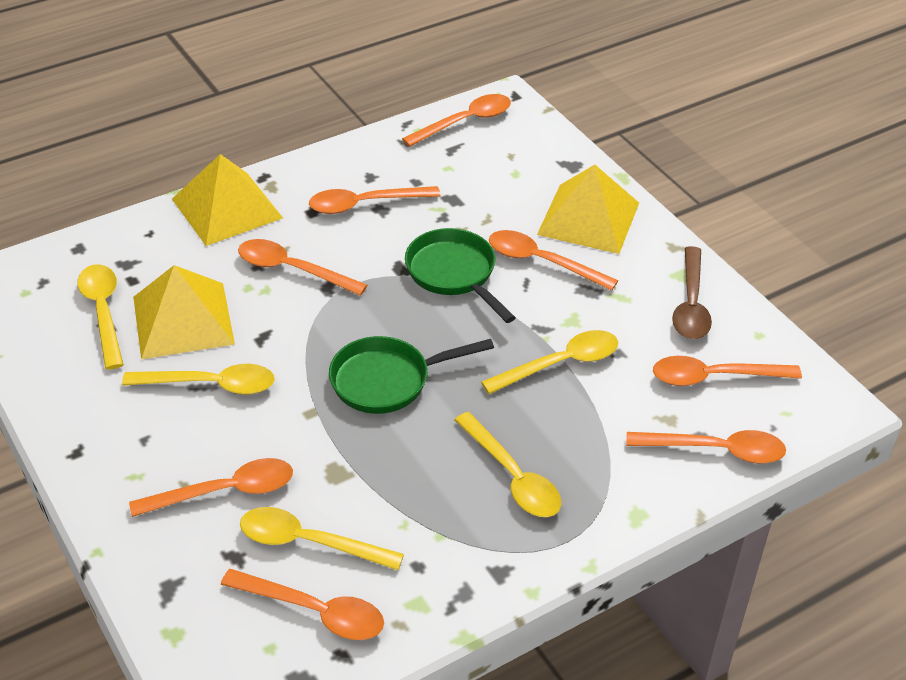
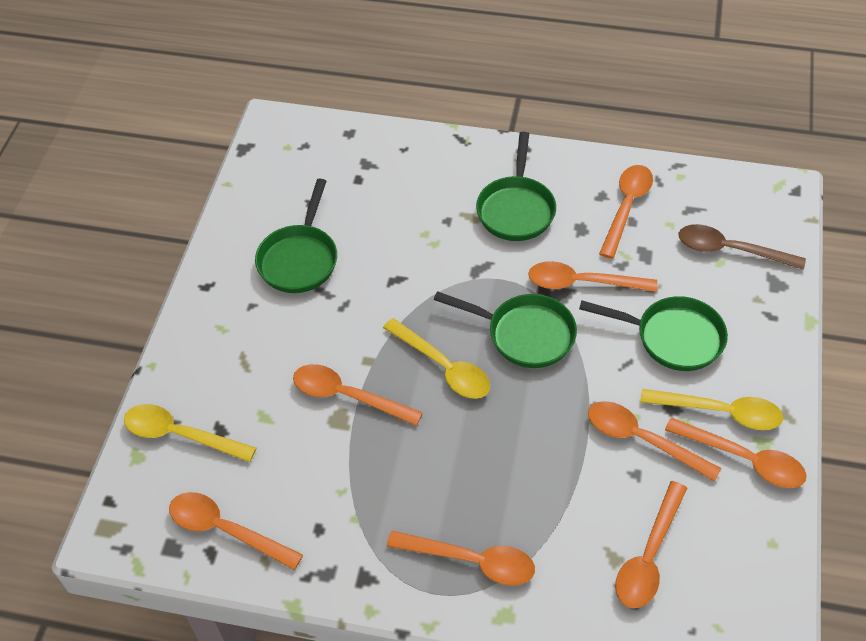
green pan: 2 -> 4
yellow pyramid: 3 -> 0
yellow spoon: 5 -> 3

